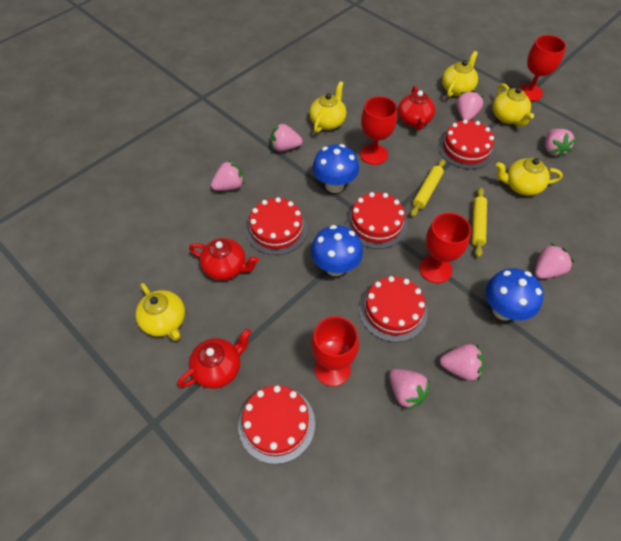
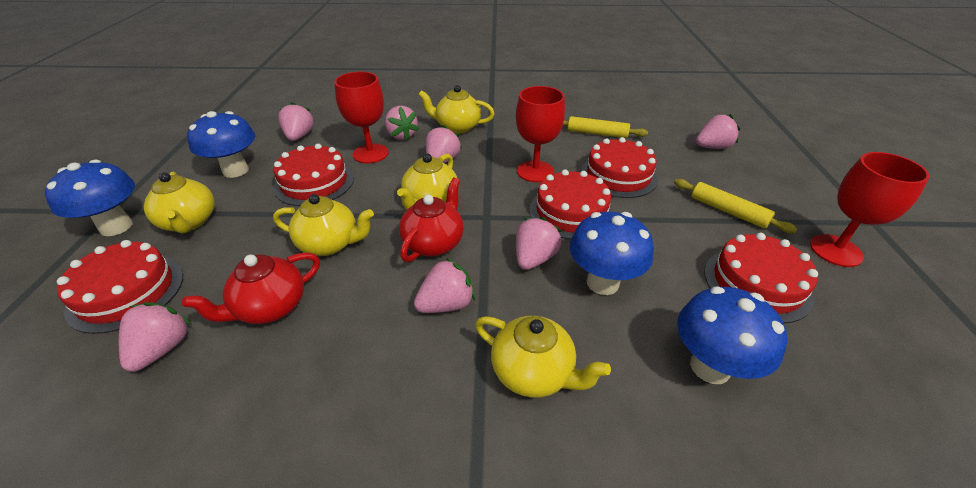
blue mushroom: 3 -> 4
red goblet: 4 -> 3
red teapot: 3 -> 2

